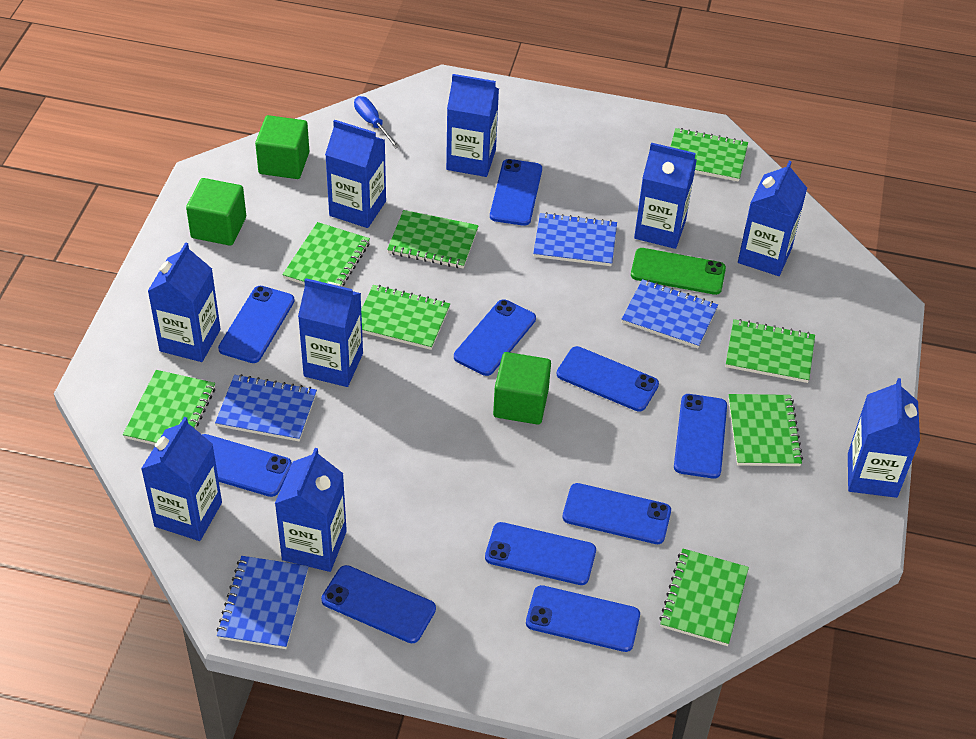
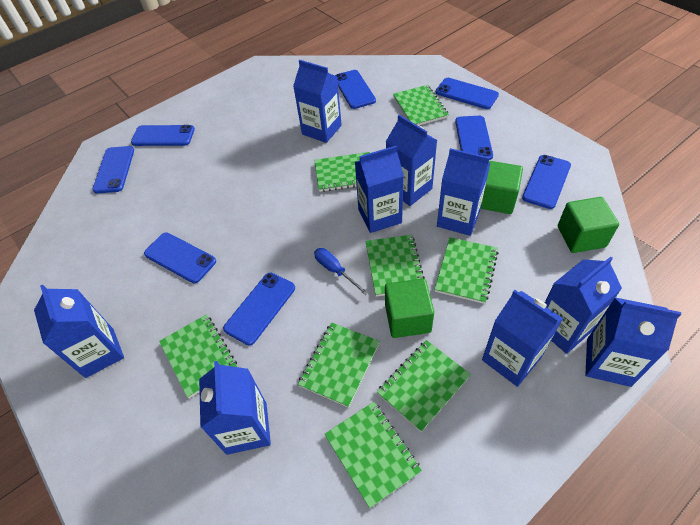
blue notebook: 4 -> 0
blue phone: 10 -> 8
green phone: 1 -> 0

